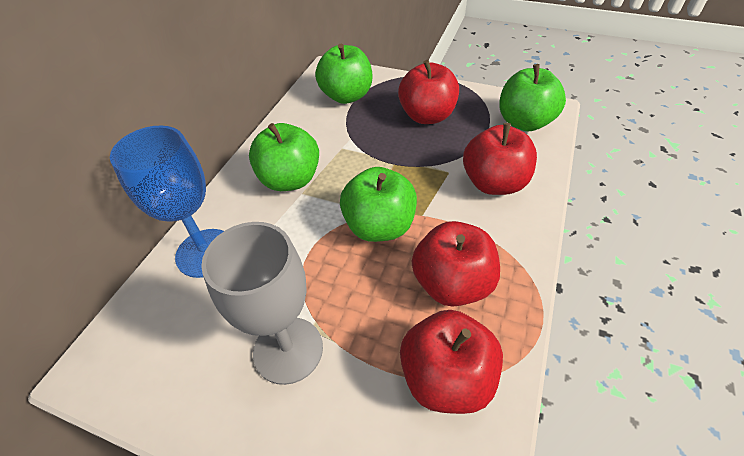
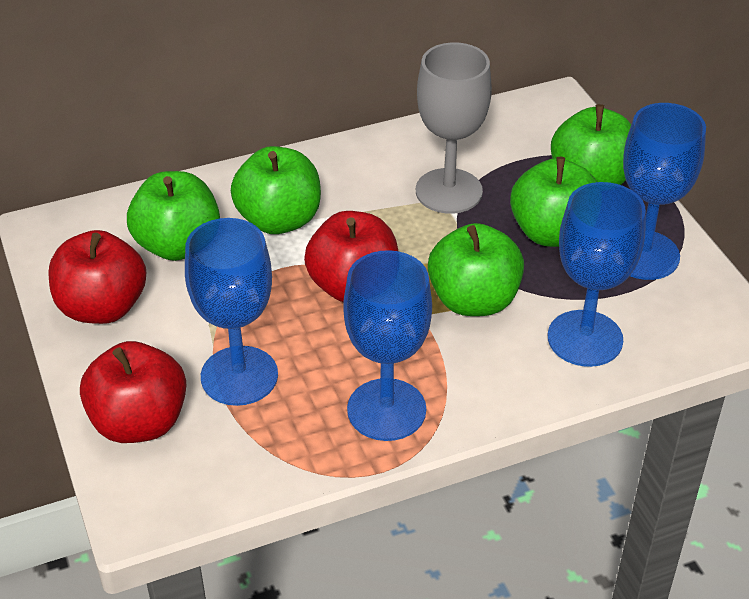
blue goblet: 1 -> 4
green apple: 4 -> 5
red apple: 4 -> 3

